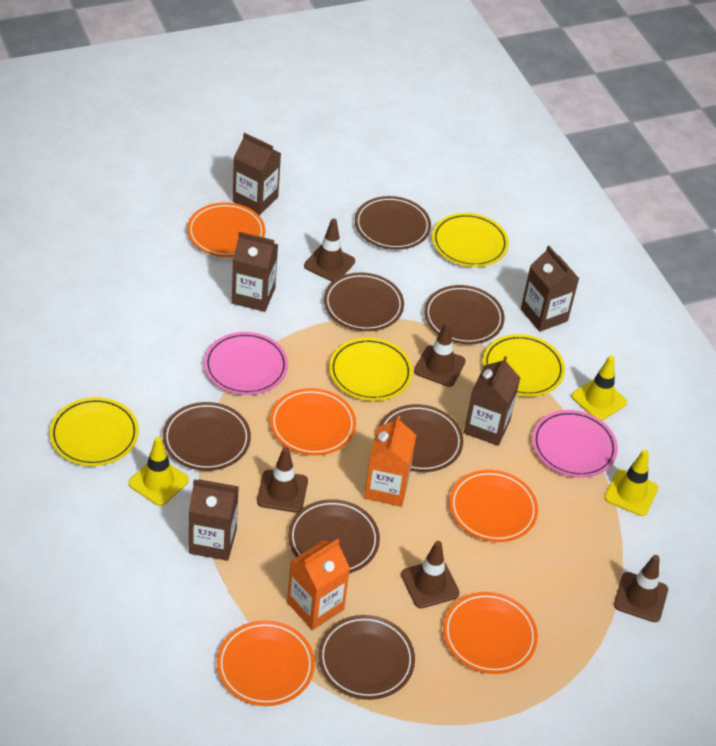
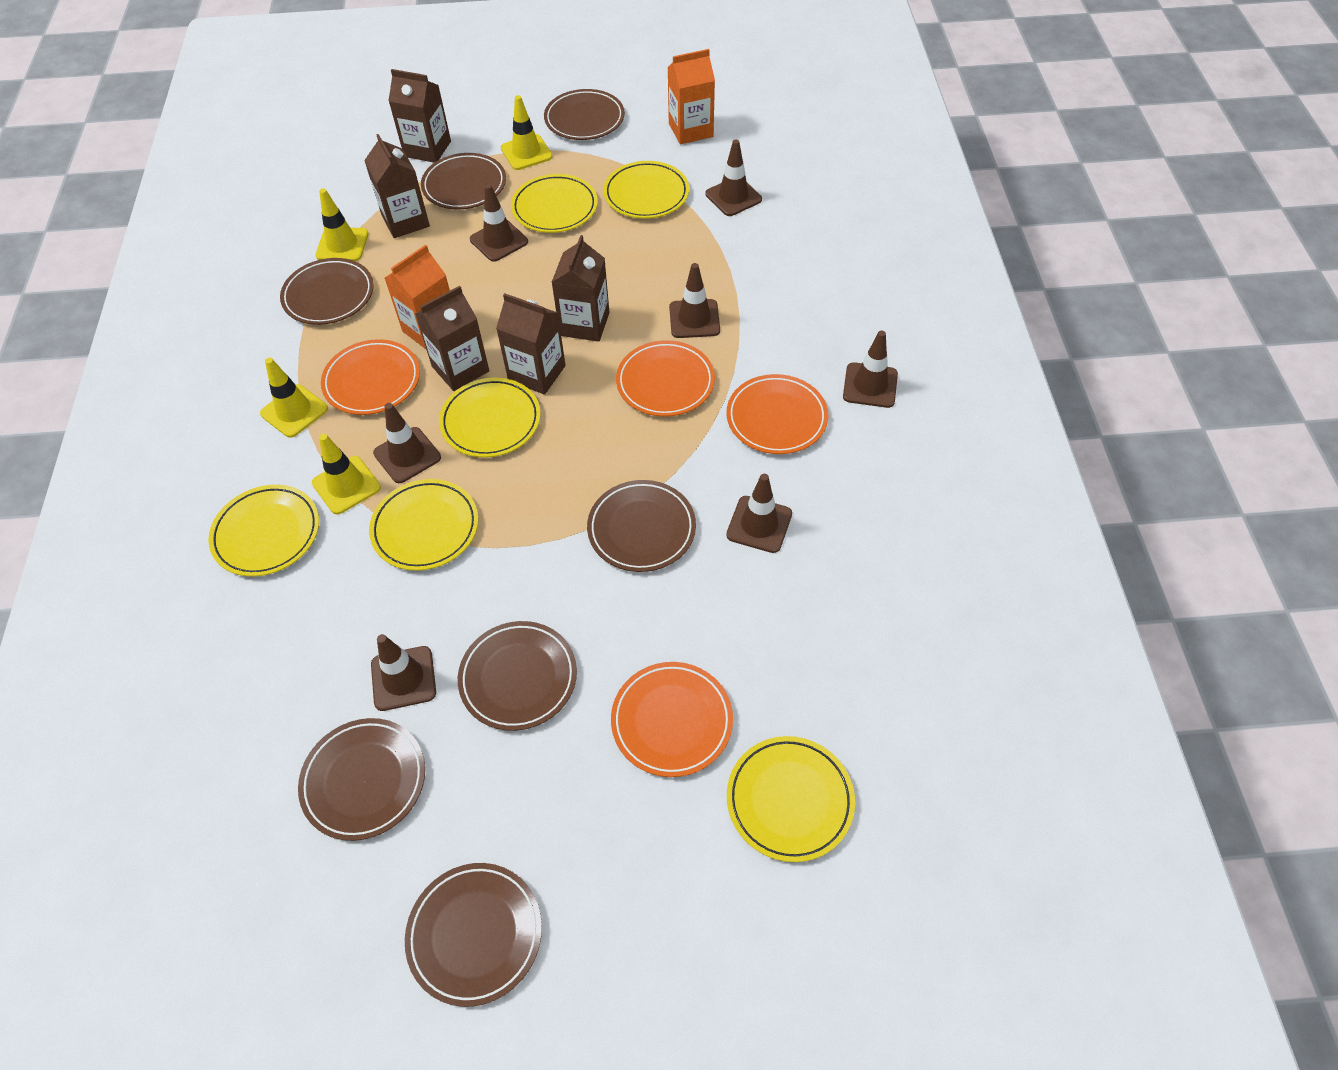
brown traffic cone: 5 -> 7
orange plate: 5 -> 4
pink plate: 2 -> 0
yellow plate: 4 -> 6
yellow traffic cone: 3 -> 4

